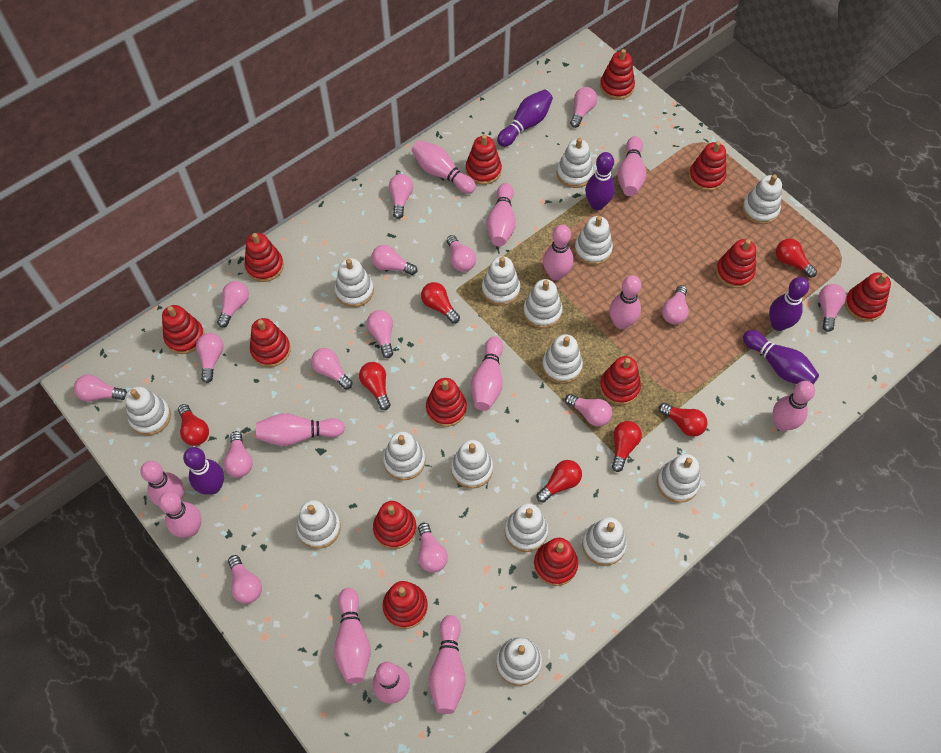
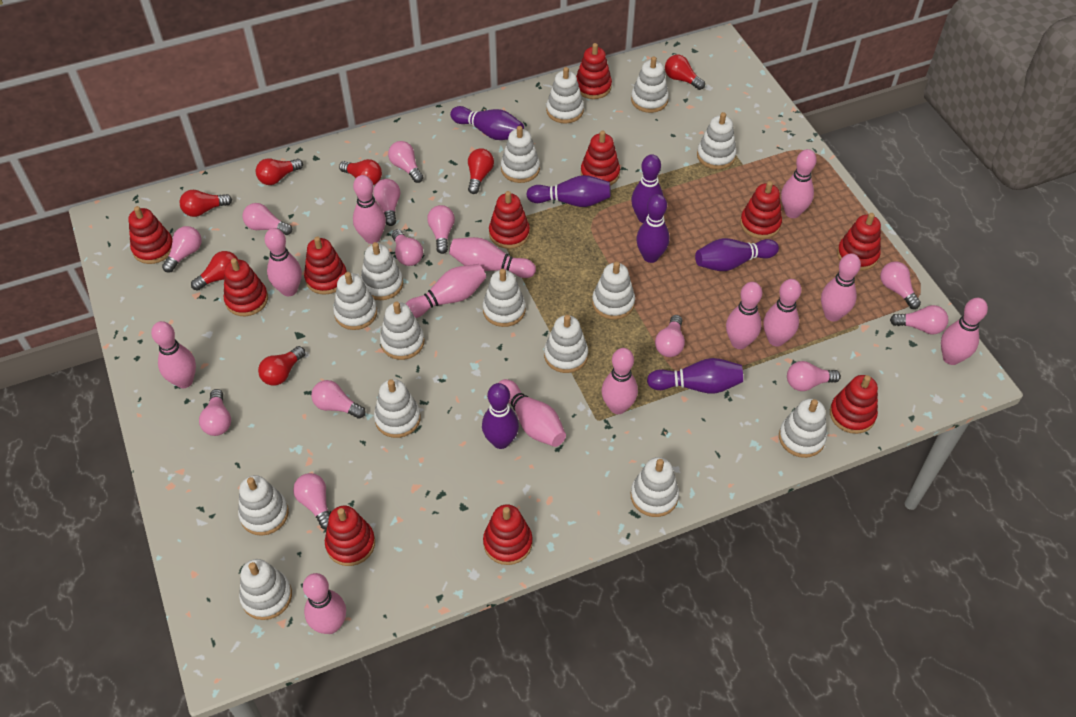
pink light bulb: 15 -> 13
purple bowling pin: 5 -> 7
red stacking toy: 13 -> 11

